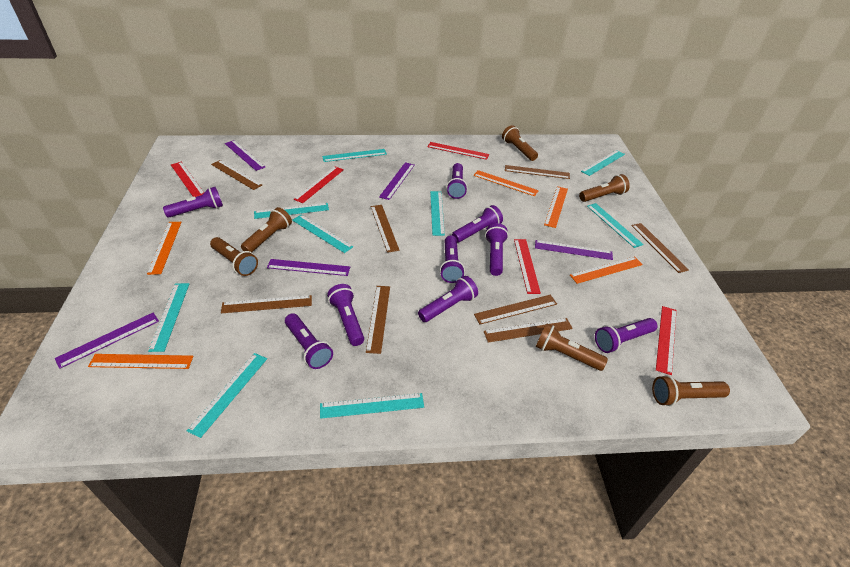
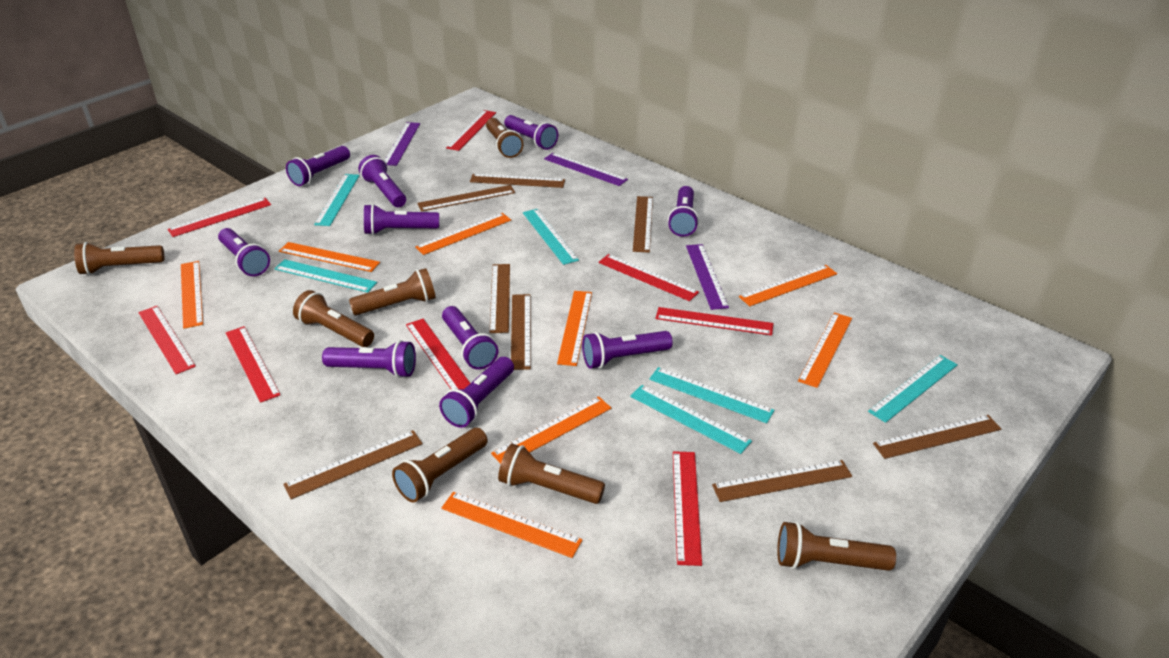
brown flashlight: 6 -> 7
orange ruler: 5 -> 8
purple flashlight: 9 -> 10
purple ruler: 5 -> 3
red ruler: 5 -> 8
turquoise ruler: 9 -> 6

